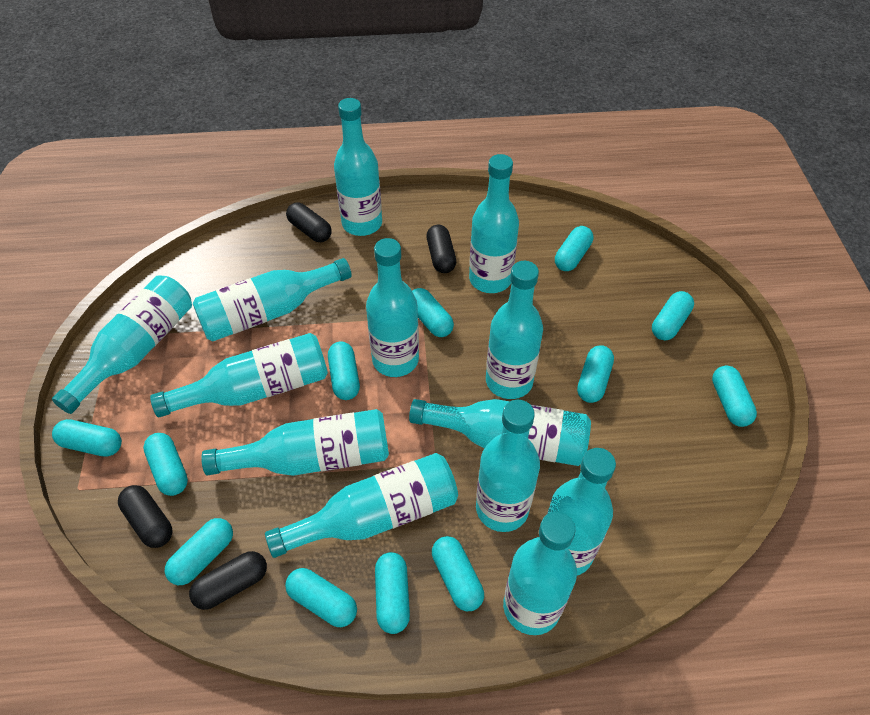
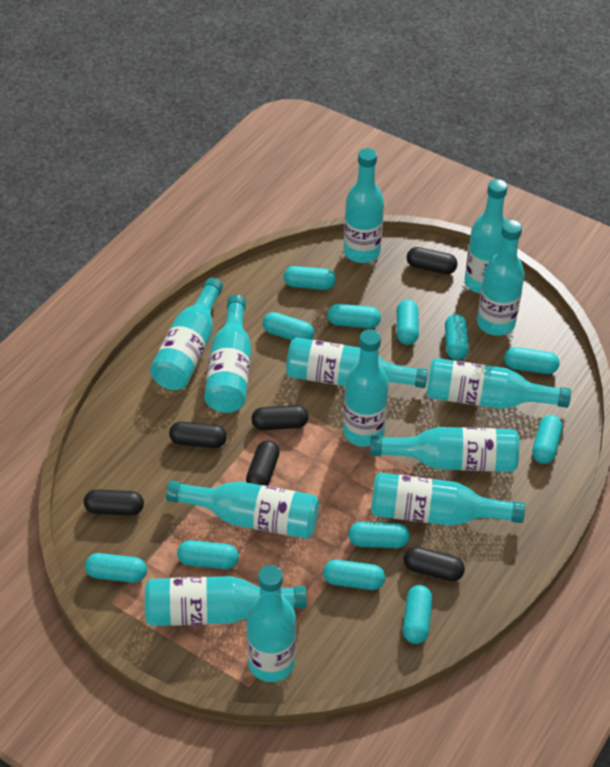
black capsule: 4 -> 6

